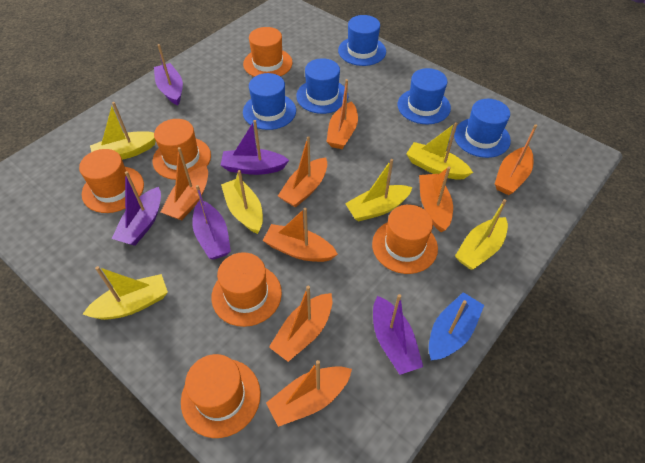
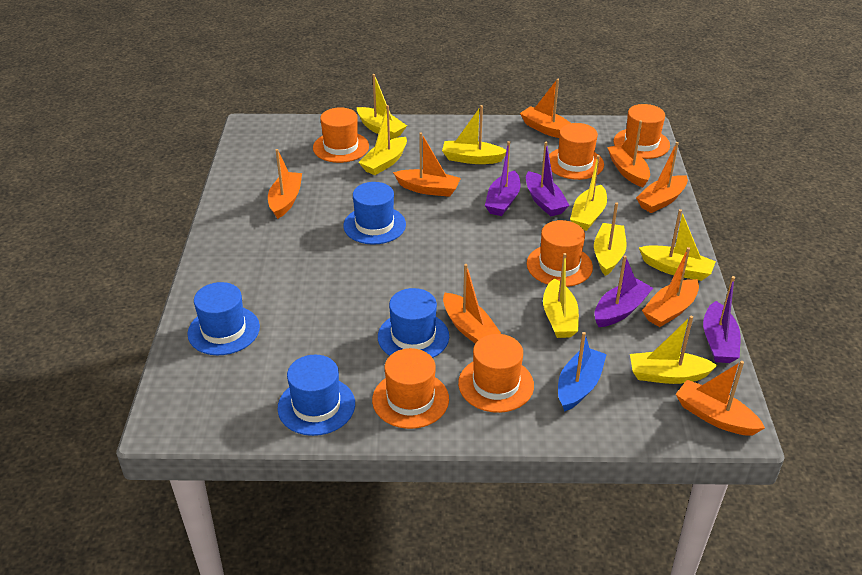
blue hat: 5 -> 4
purple boat: 5 -> 4
yellow boat: 6 -> 8

